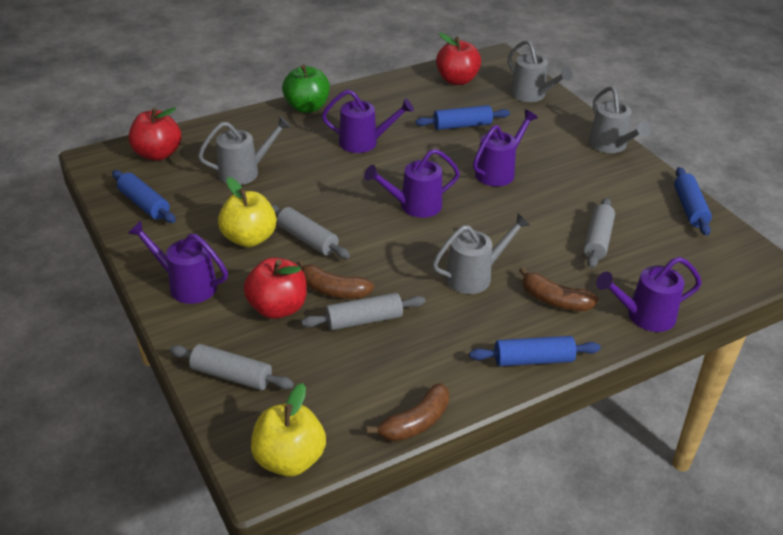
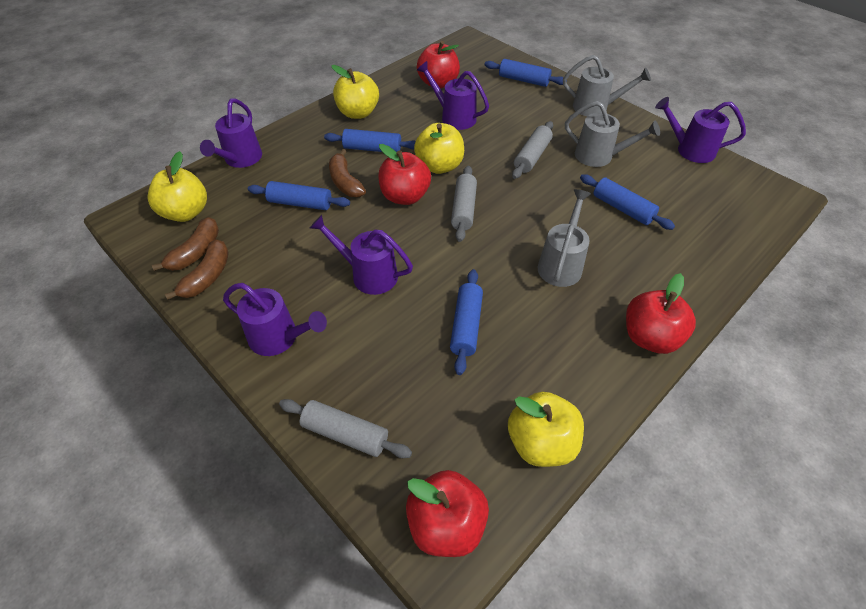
blue rolling pin: 4 -> 5
green apple: 1 -> 0
grey rolling pin: 4 -> 3
grey watering can: 4 -> 3
red apple: 3 -> 4
yellow apple: 2 -> 4

